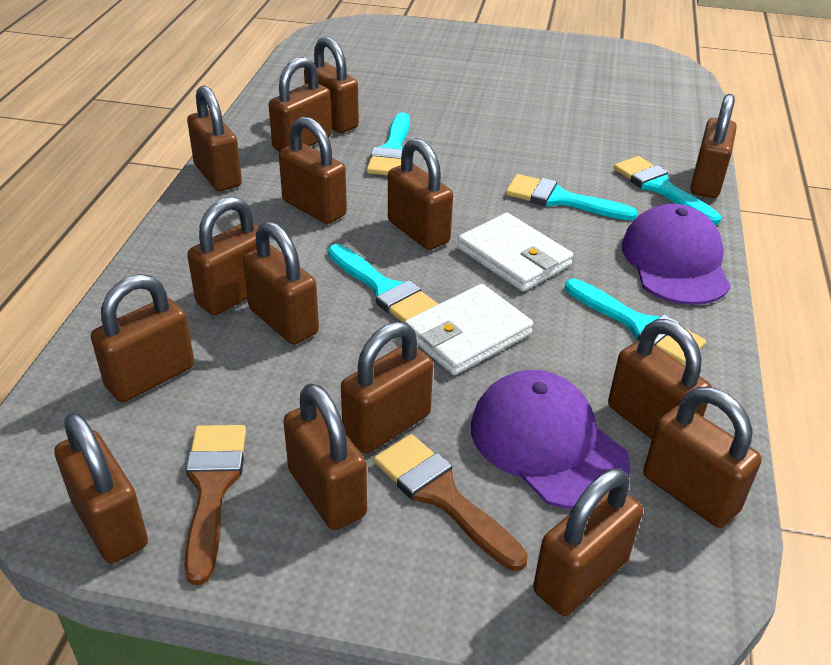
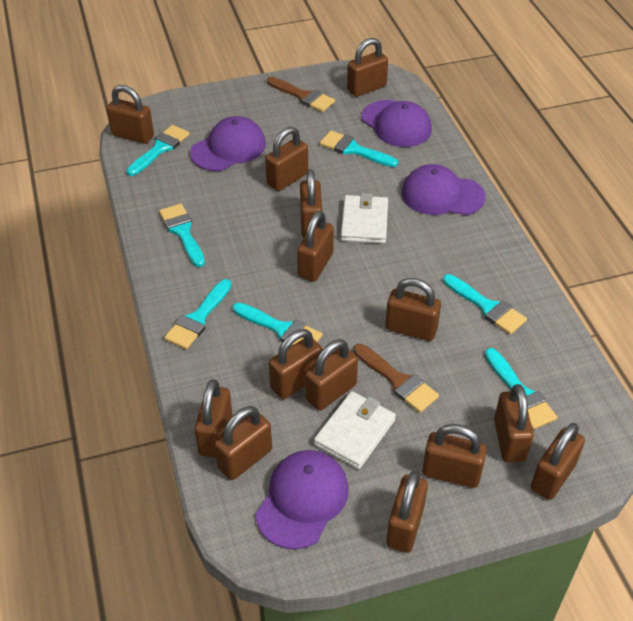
brown padlock: 15 -> 14
purple cap: 2 -> 4
turquoise brush: 5 -> 7

